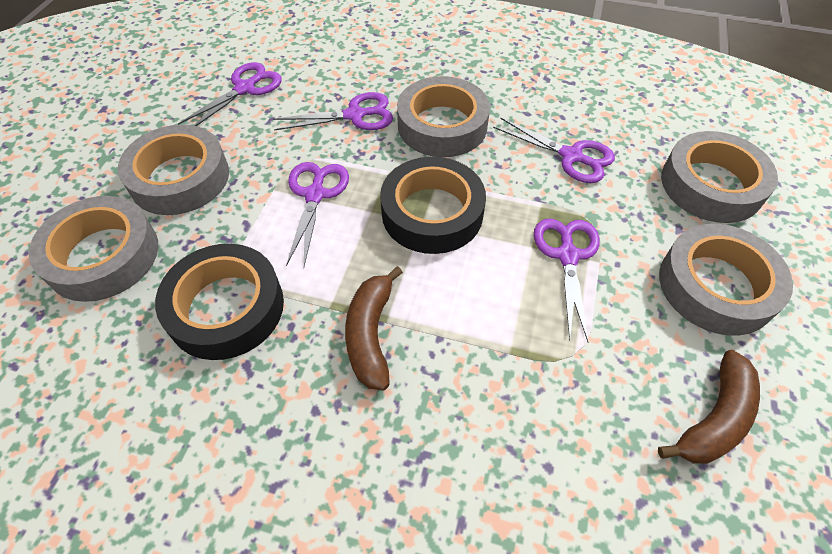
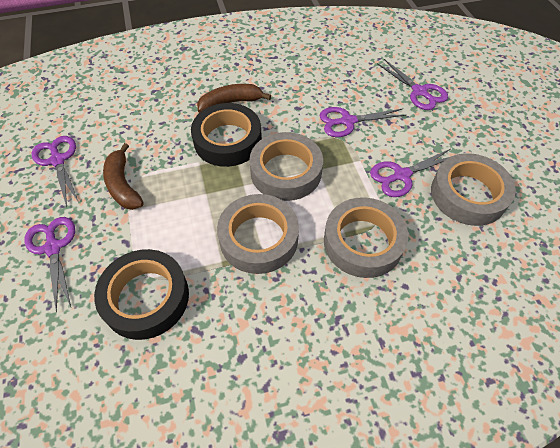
grey tape: 5 -> 4

